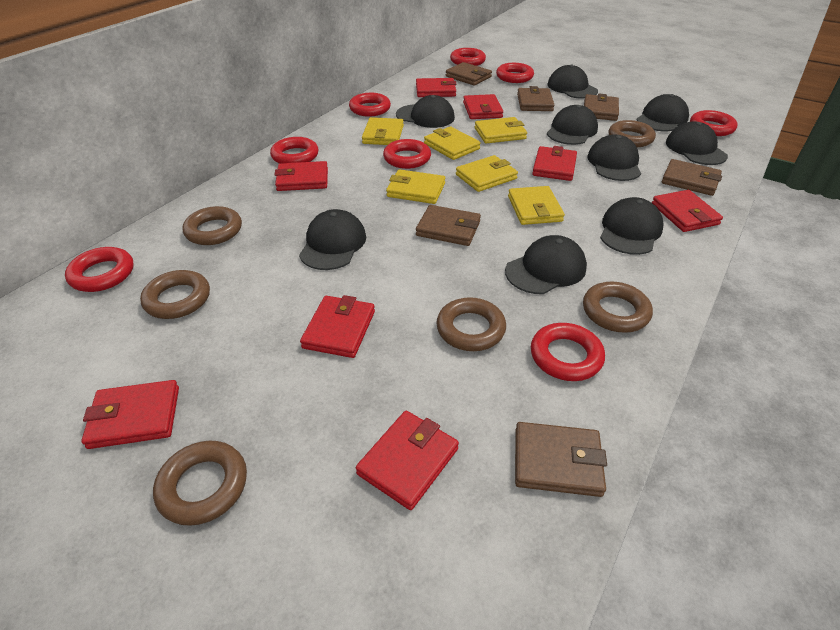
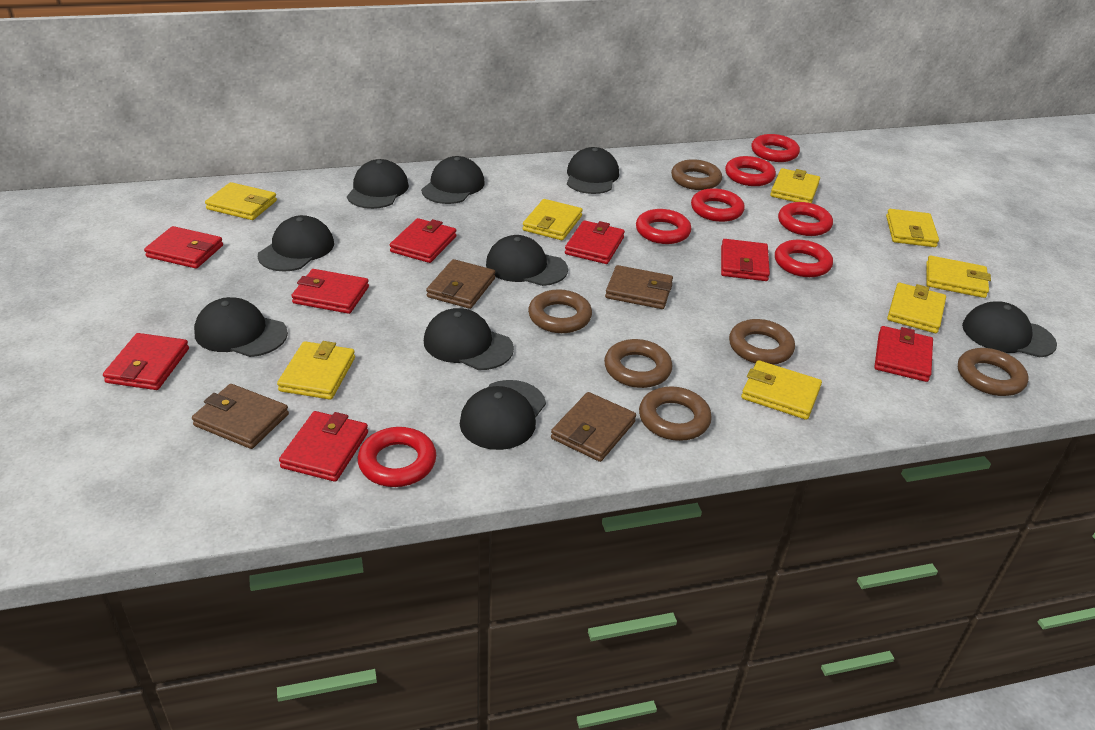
brown wallet: 6 -> 4
red ring: 8 -> 7
yellow wallet: 6 -> 8

